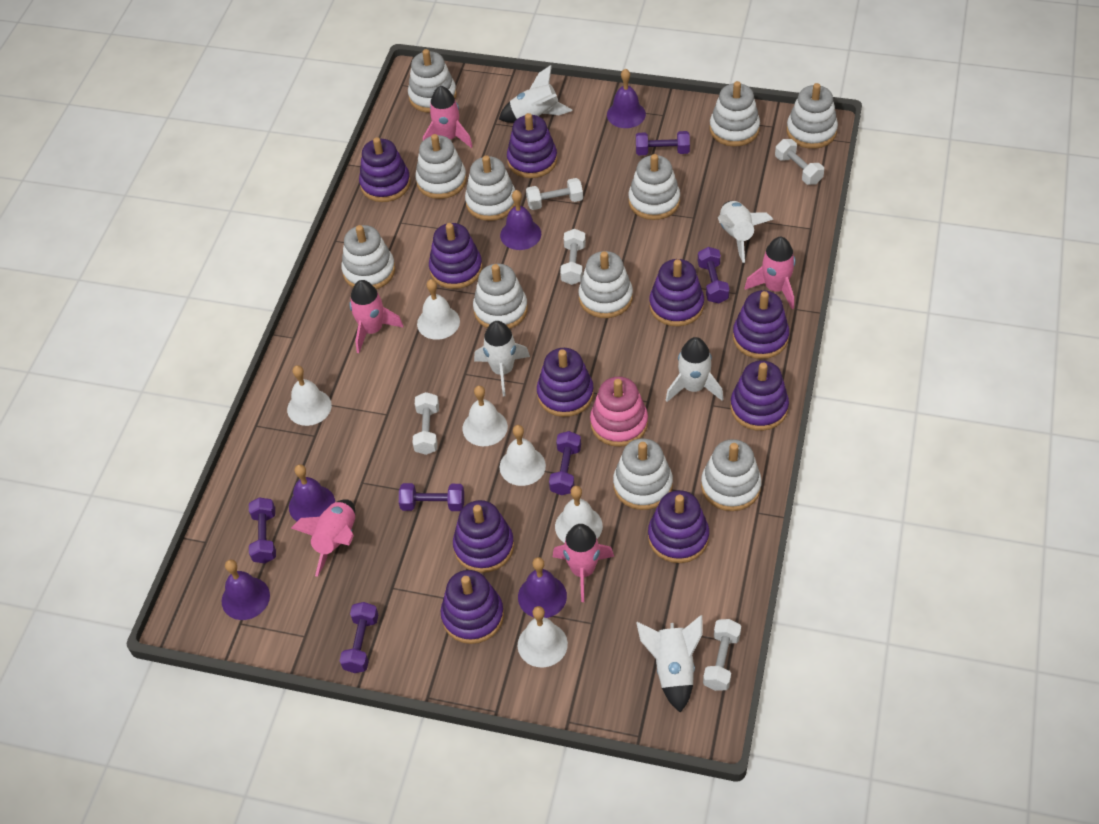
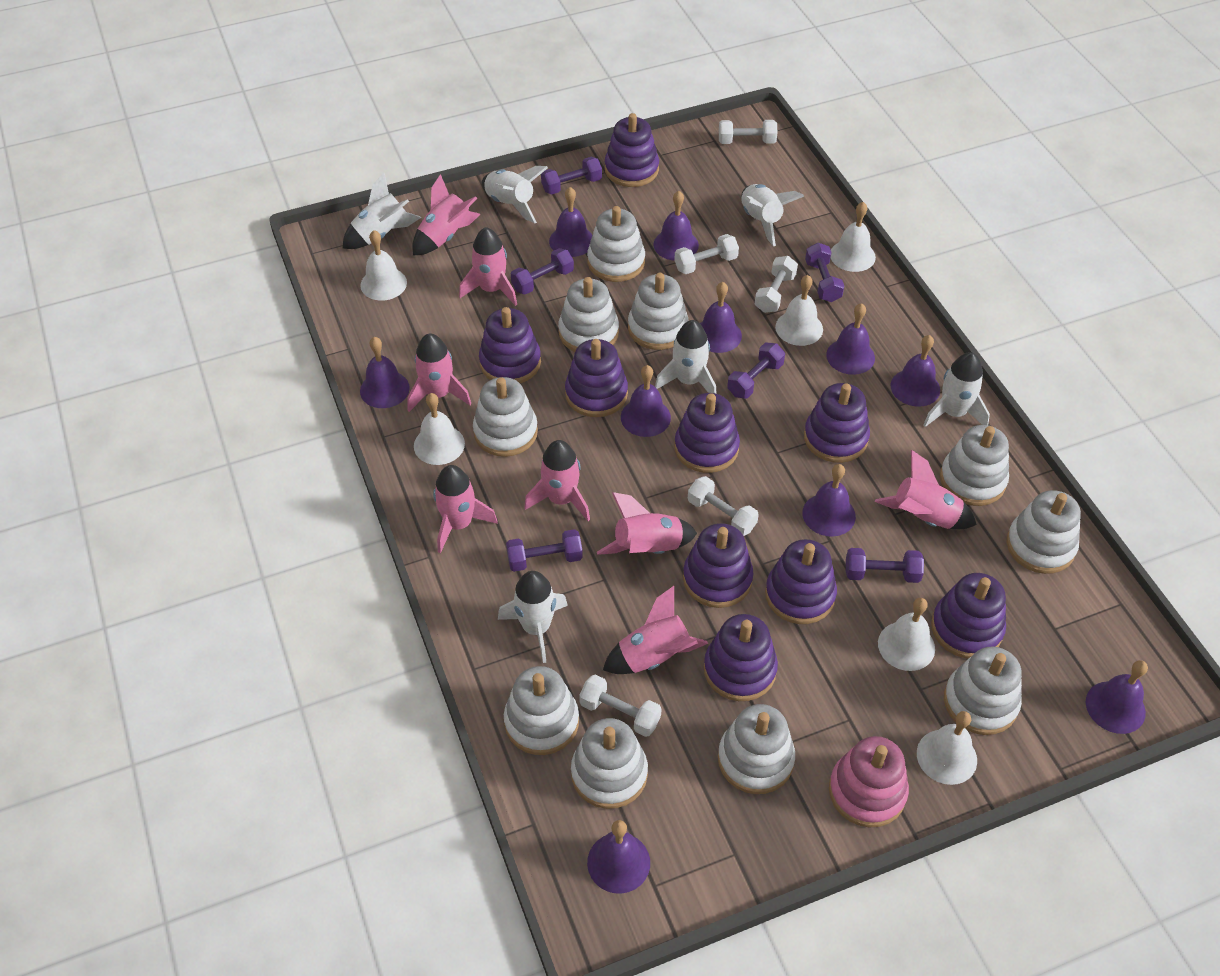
pink rocket: 5 -> 8
purple bell: 5 -> 10
purple stacking toy: 10 -> 9
white rocket: 5 -> 6
white stacking toy: 11 -> 10

